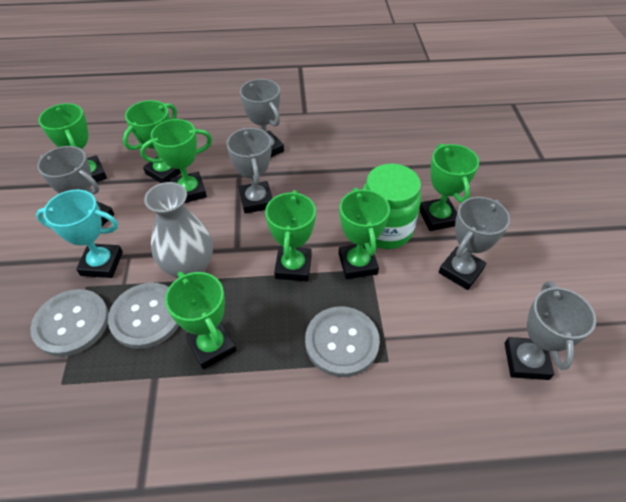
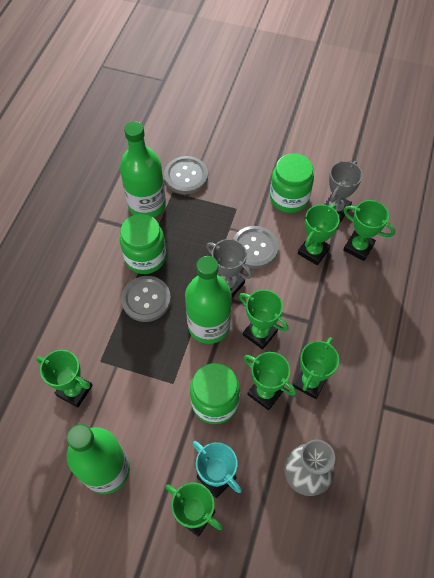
green bottle: 0 -> 3
green jar: 1 -> 3
grey trophy: 5 -> 2

